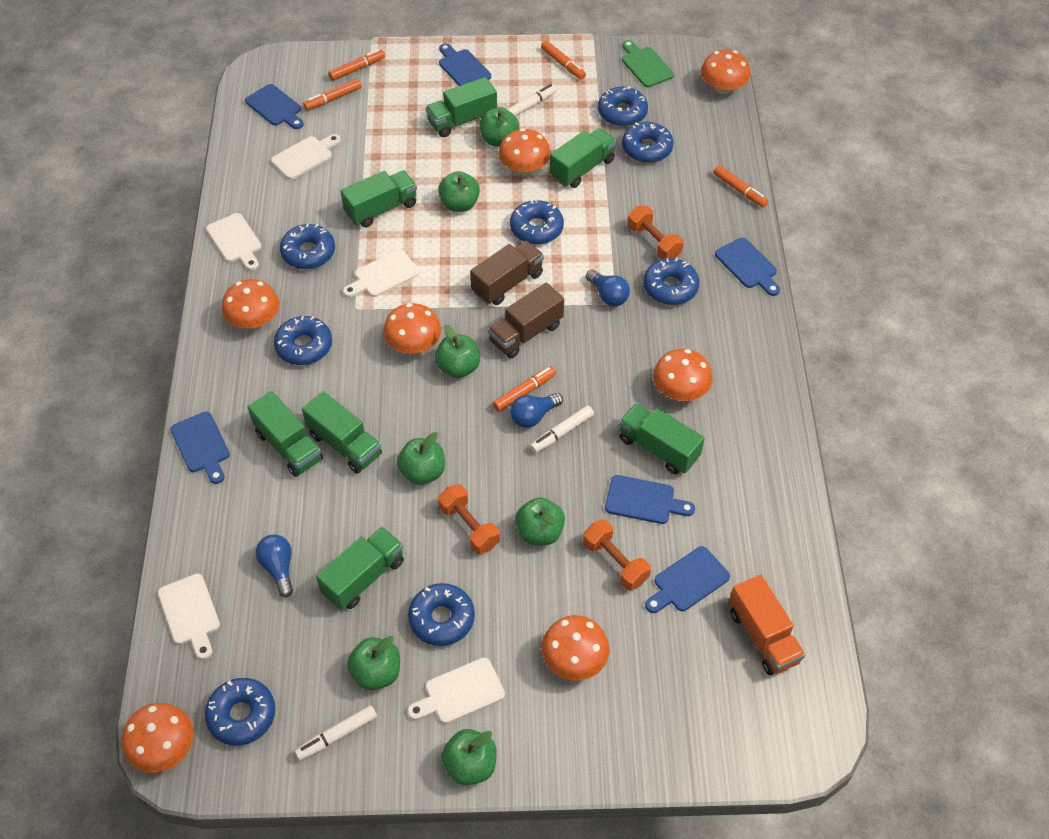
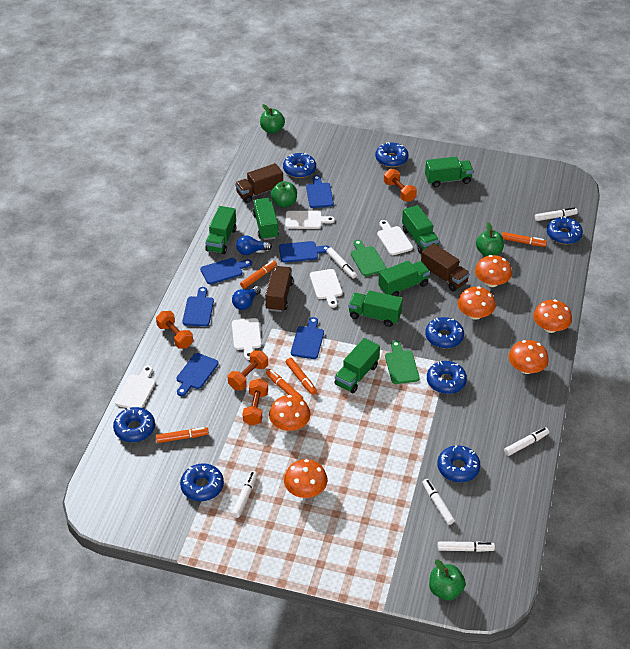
blue light bulb: 3 -> 2
brown truck: 2 -> 3
green apple: 7 -> 4
green cutting board: 1 -> 2
orange dumbbell: 3 -> 4
orange mushroom: 7 -> 6
orange truck: 1 -> 0
white marker: 3 -> 6

